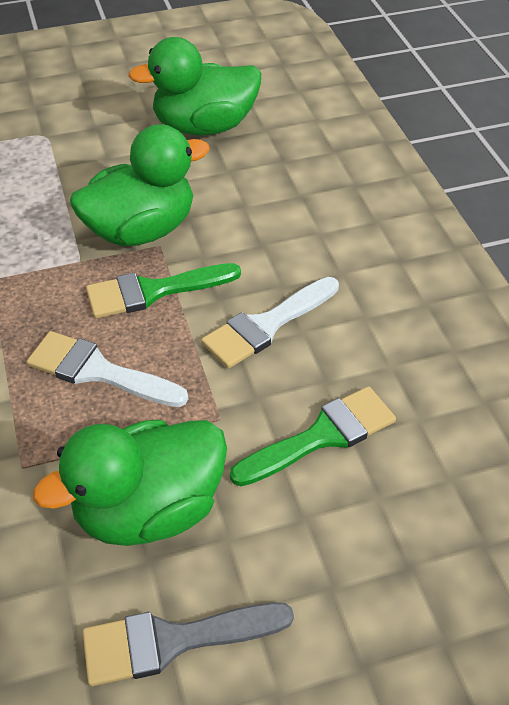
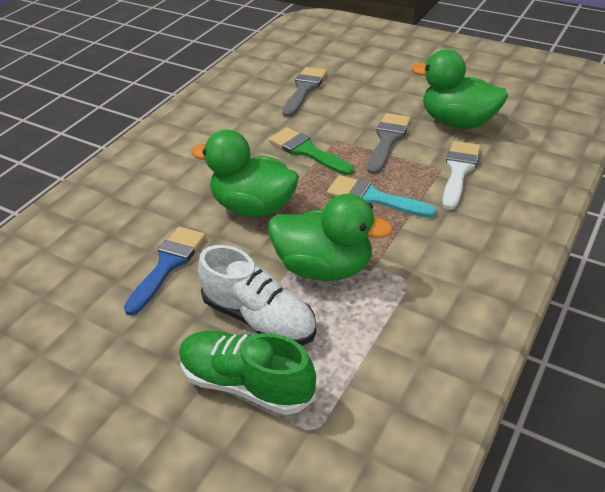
blue brush: 0 -> 1
green brush: 2 -> 1
green shoe: 0 -> 1
grey brush: 1 -> 2
turquoise brush: 0 -> 1
white brush: 2 -> 1
white shoe: 0 -> 1

